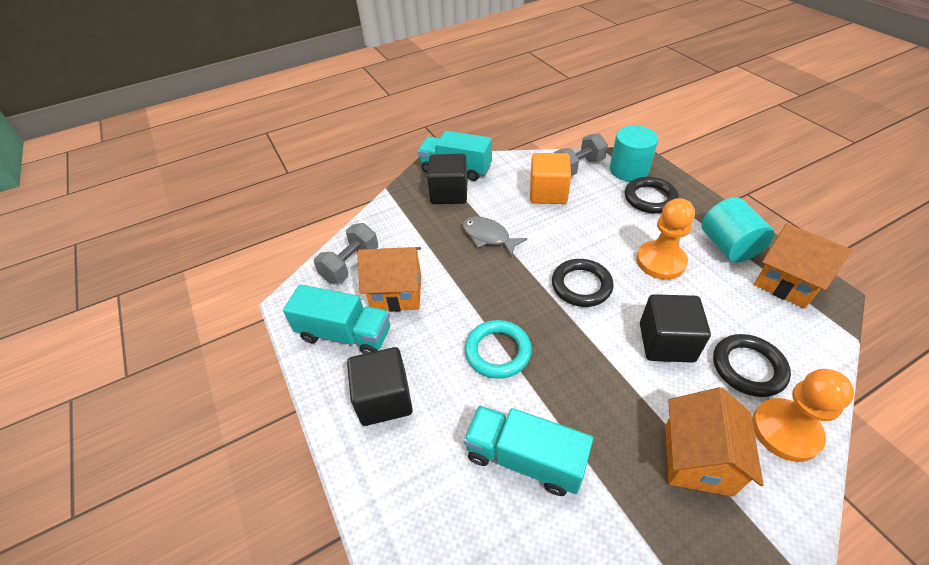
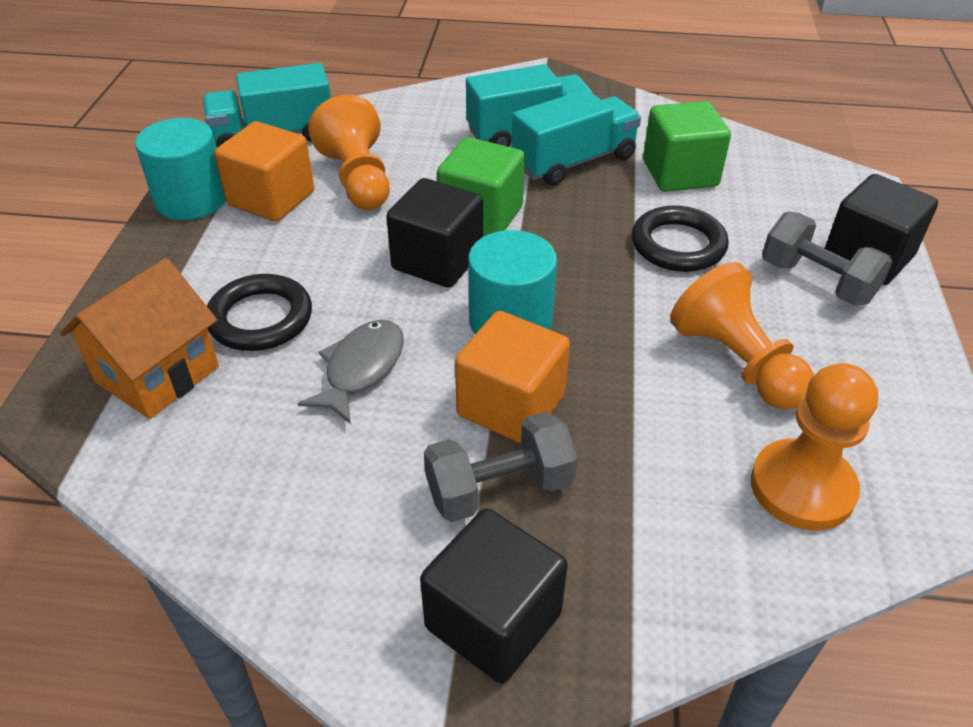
black ring: 3 -> 2
green cube: 0 -> 2
orange cube: 1 -> 2
orange house: 3 -> 1
orange pawn: 2 -> 3
turquoise ring: 1 -> 0

